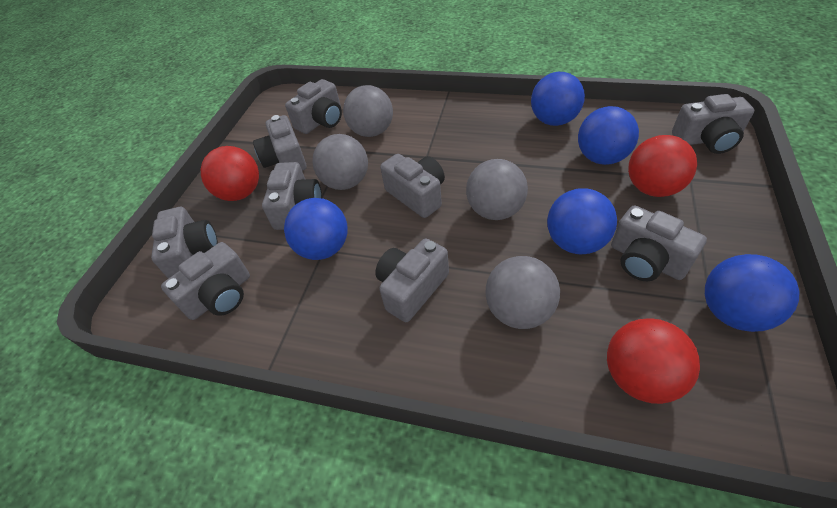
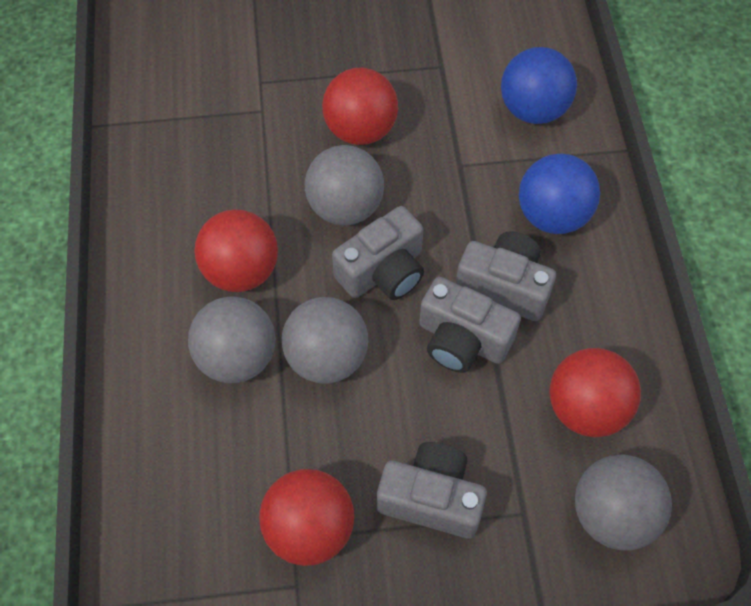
blue ball: 5 -> 2
grey camera: 9 -> 4
red ball: 3 -> 4

